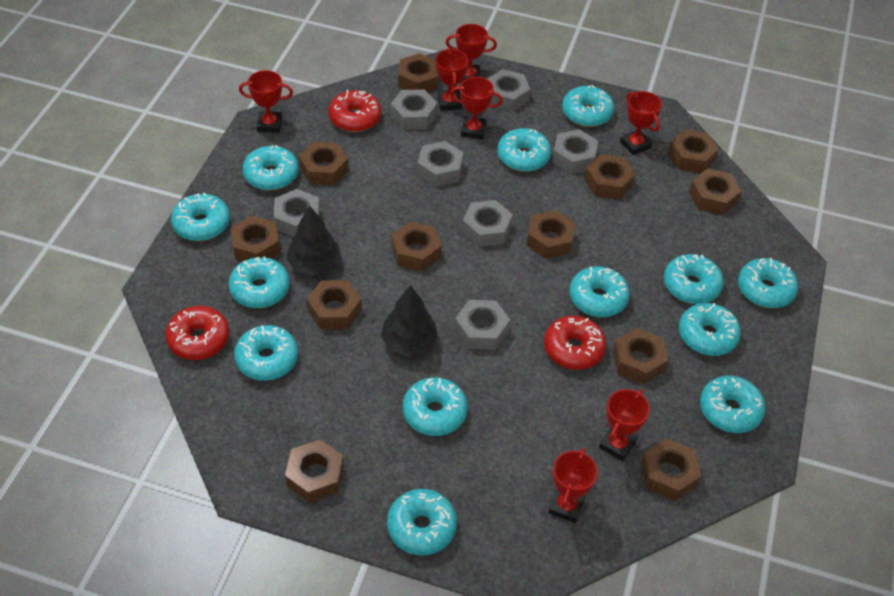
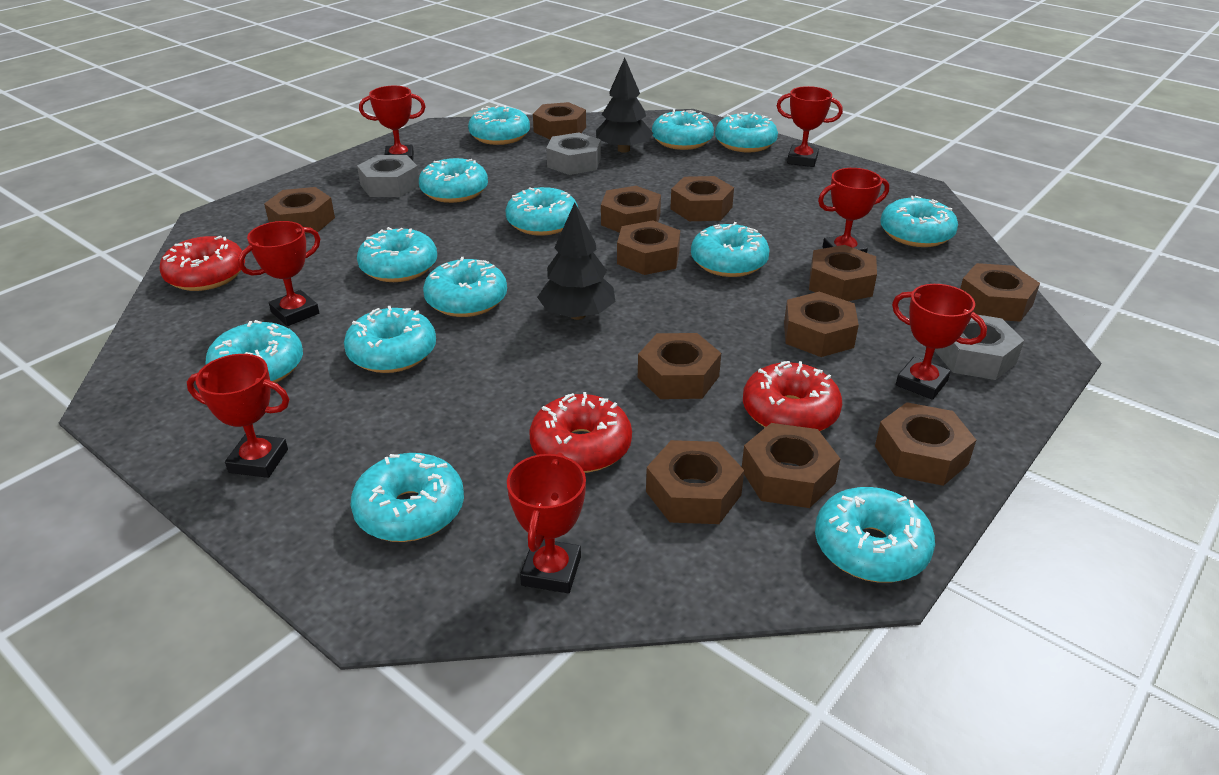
grey nut: 7 -> 3

